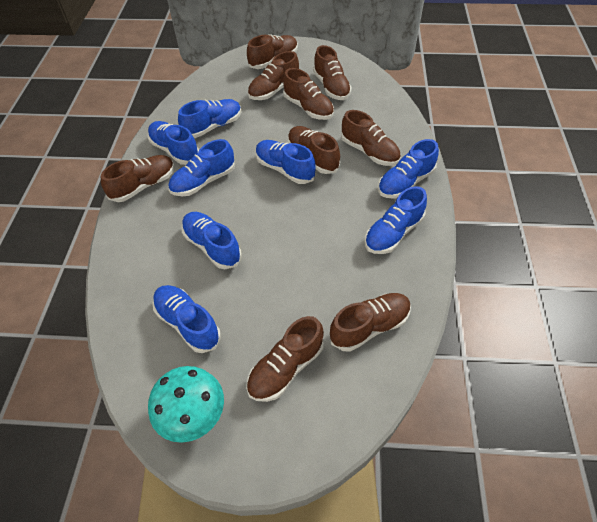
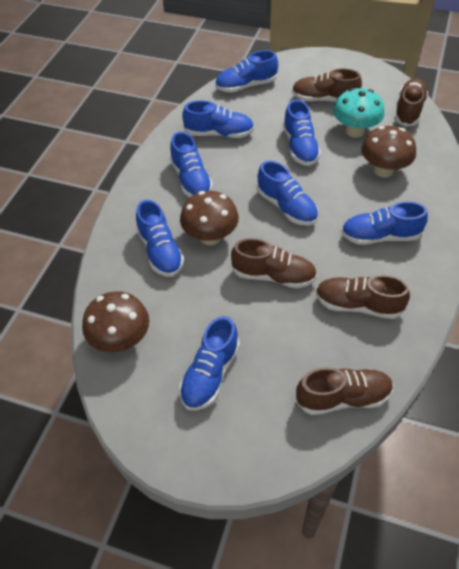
brown mushroom: 0 -> 3
brown shoe: 9 -> 5

